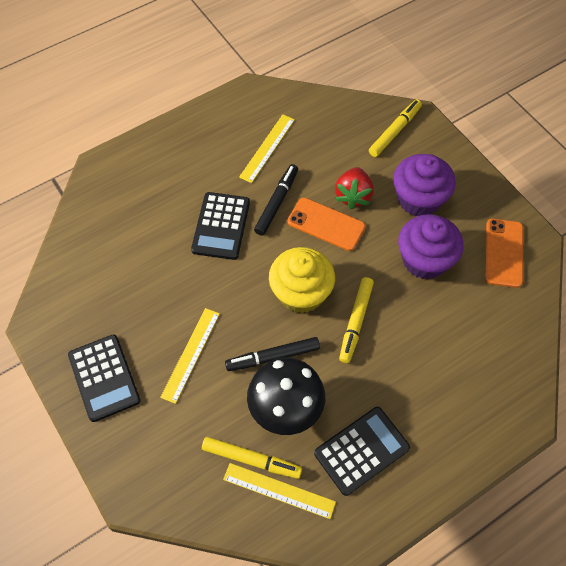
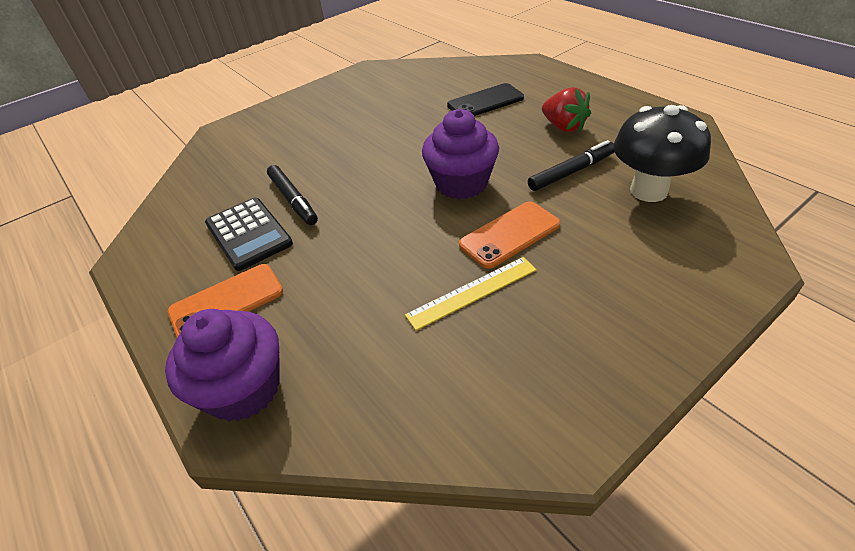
black calculator: 3 -> 1
black phone: 0 -> 1
yellow cupcake: 1 -> 0
yellow marker: 3 -> 0
yellow ruler: 3 -> 1

